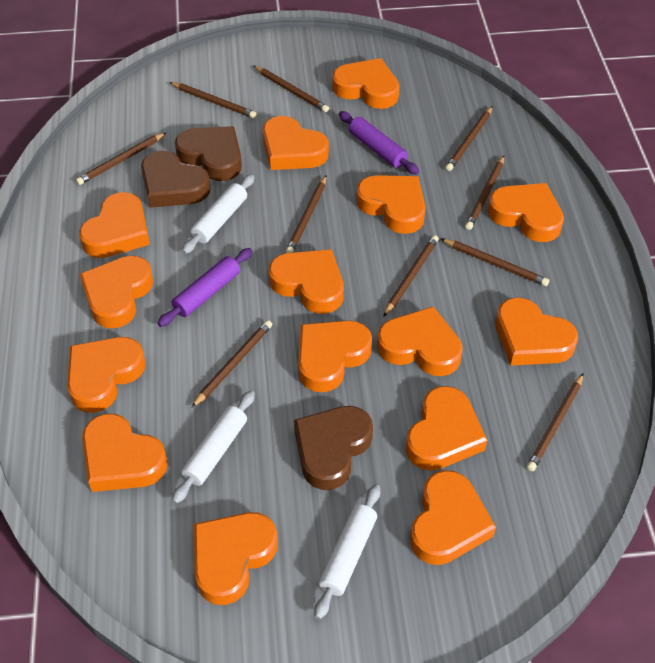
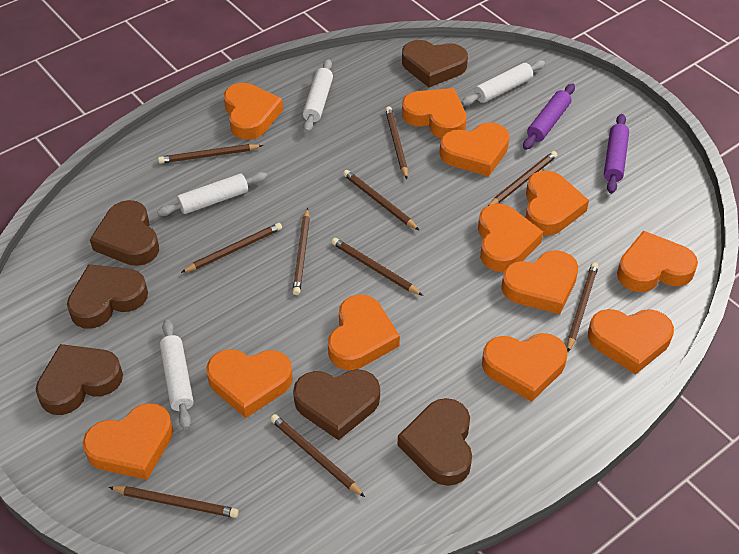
brown heart: 3 -> 6
orange heart: 15 -> 12
white rolling pin: 3 -> 4

